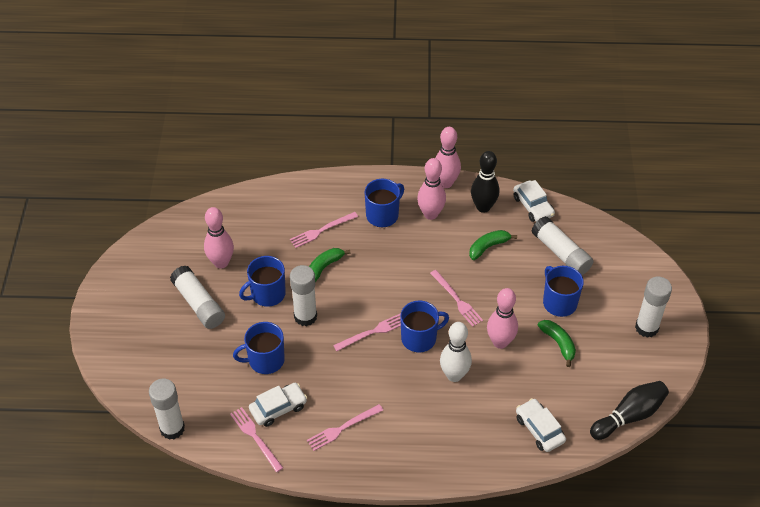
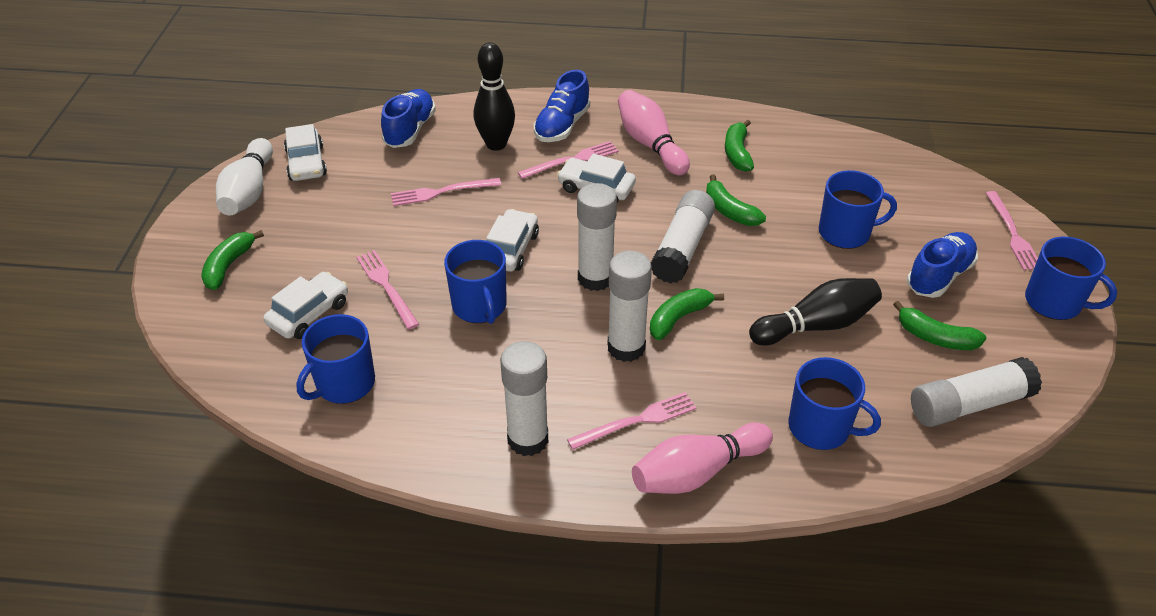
blue shoe: 0 -> 3
green banana: 3 -> 5
pink bowling pin: 4 -> 2
white car: 3 -> 4

